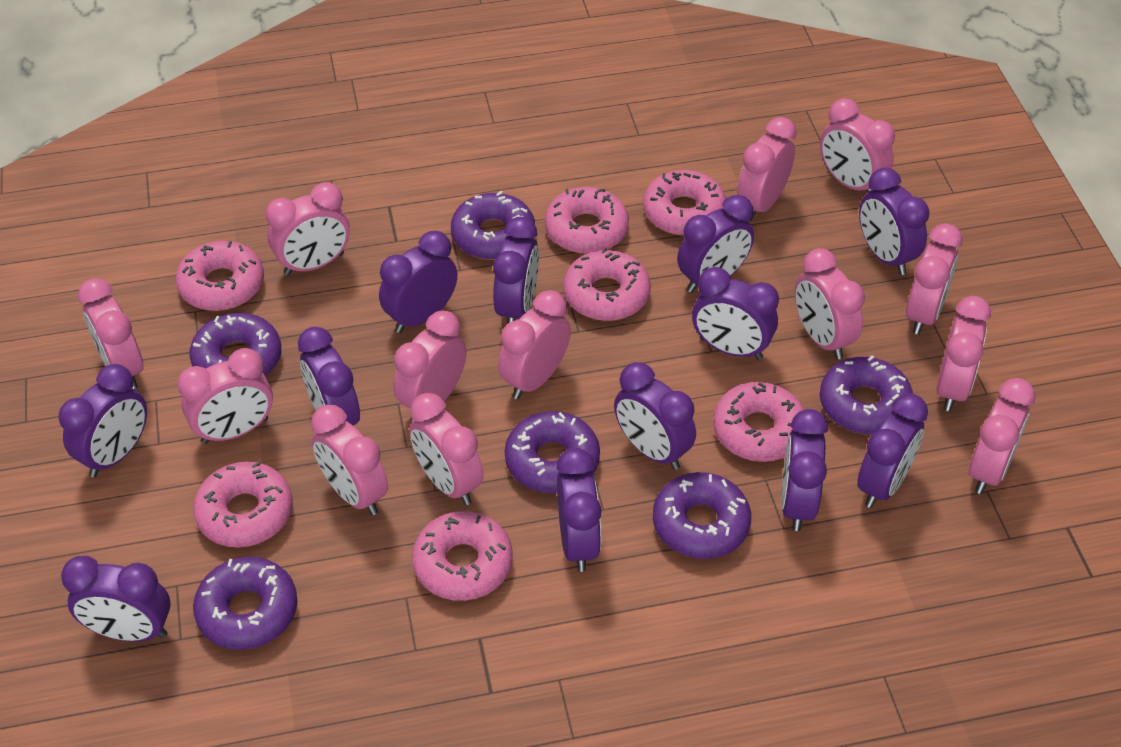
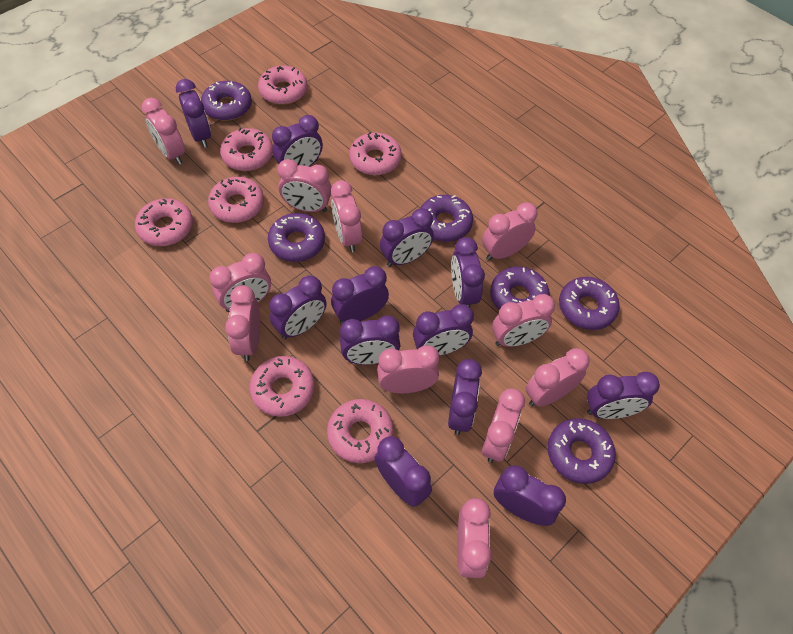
pink clock: 13 -> 11

